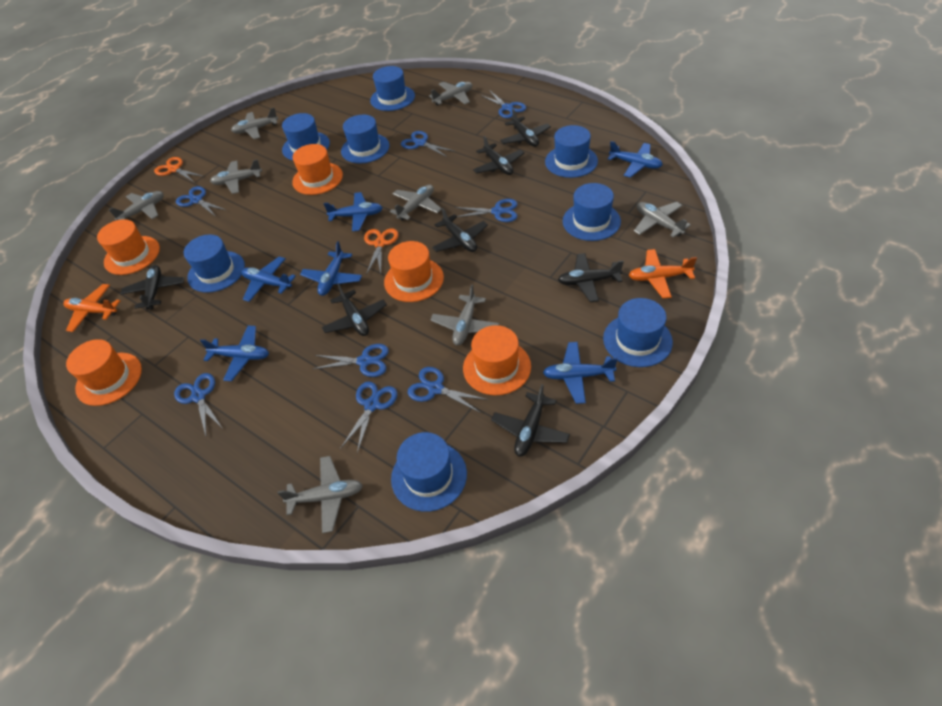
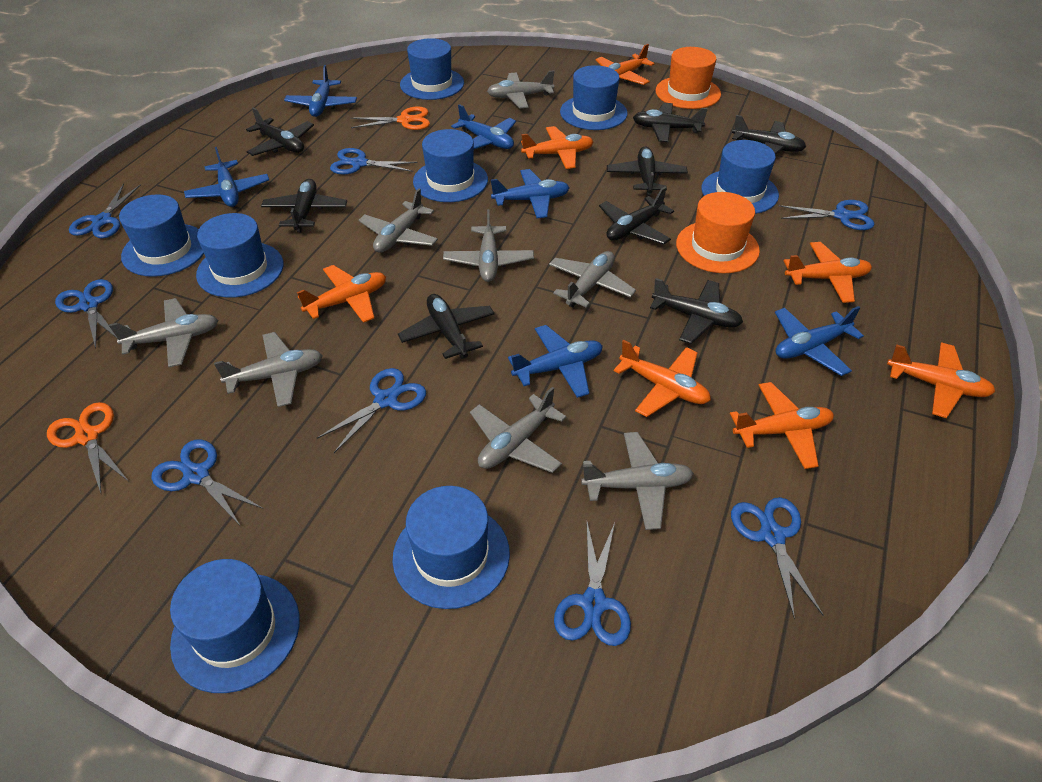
black plane: 7 -> 8
orange hat: 5 -> 2
orange plane: 2 -> 7

